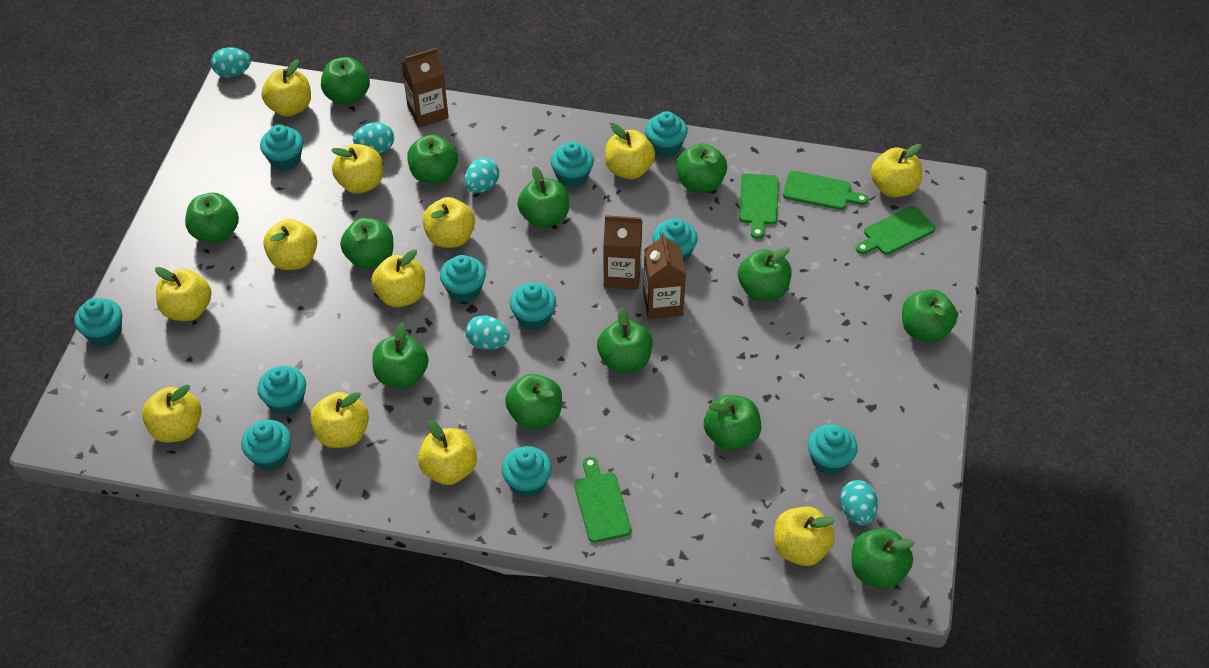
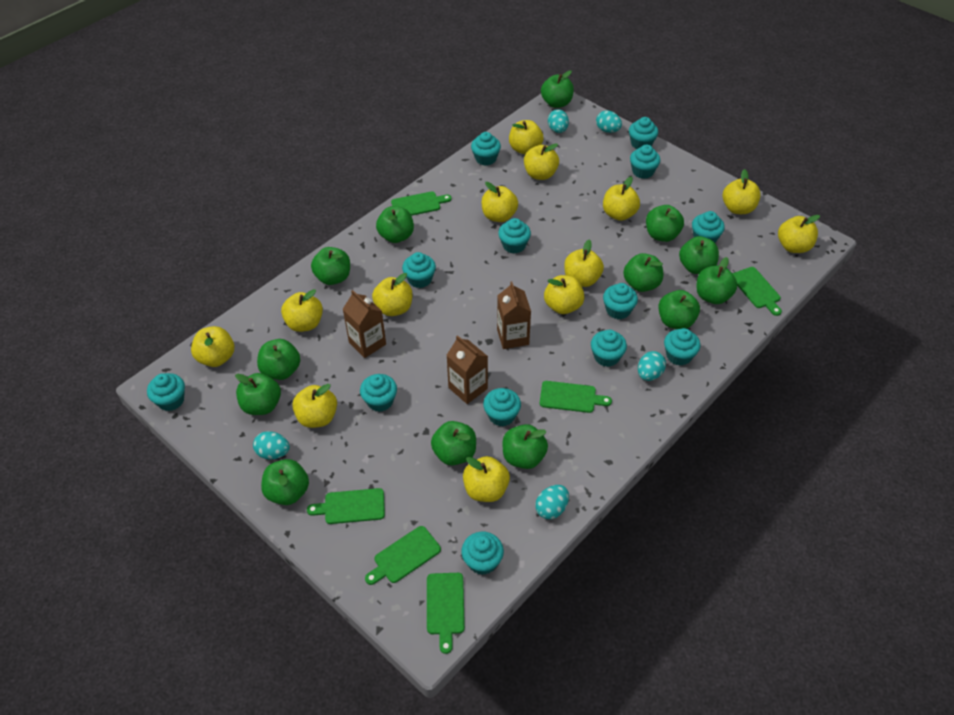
green cutting board: 4 -> 6
turquoise cupcake: 11 -> 13
yellow apple: 12 -> 13

